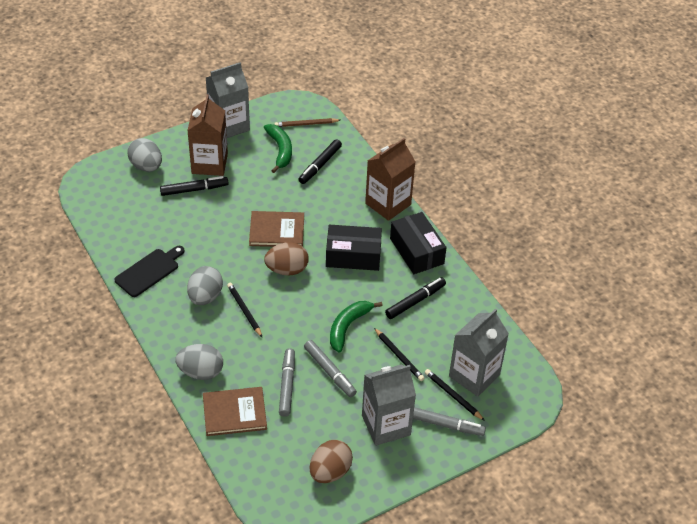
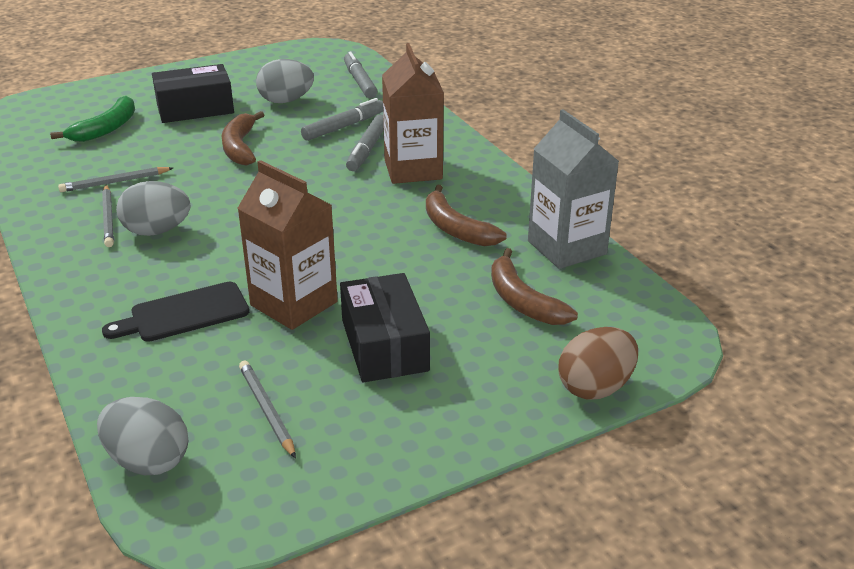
black marker: 3 -> 0
black pencil: 3 -> 0
brown banana: 0 -> 3
brown book: 2 -> 0
brown egg: 2 -> 1
brown pencil: 1 -> 0
green banana: 2 -> 1
grey carton: 3 -> 1
grey pencil: 0 -> 3

